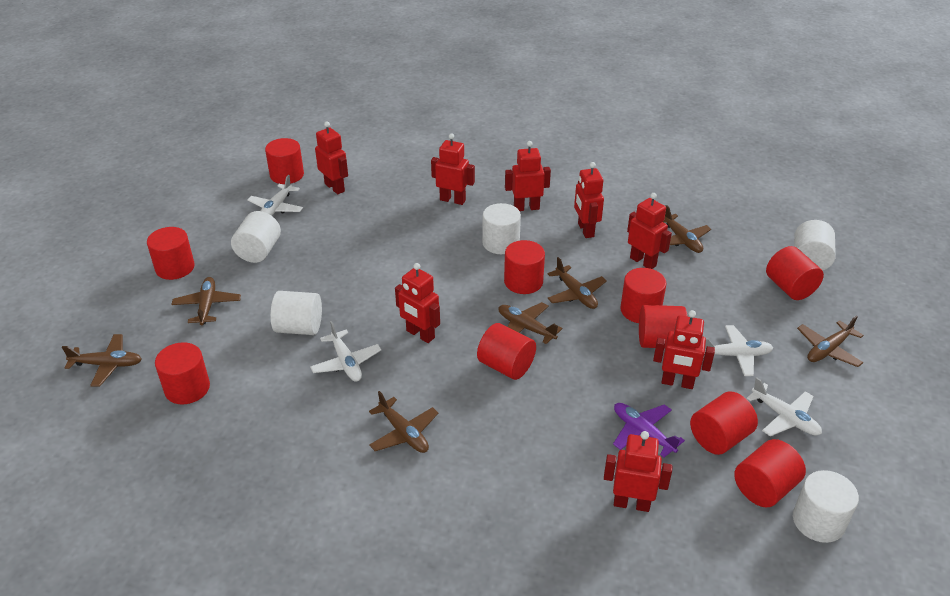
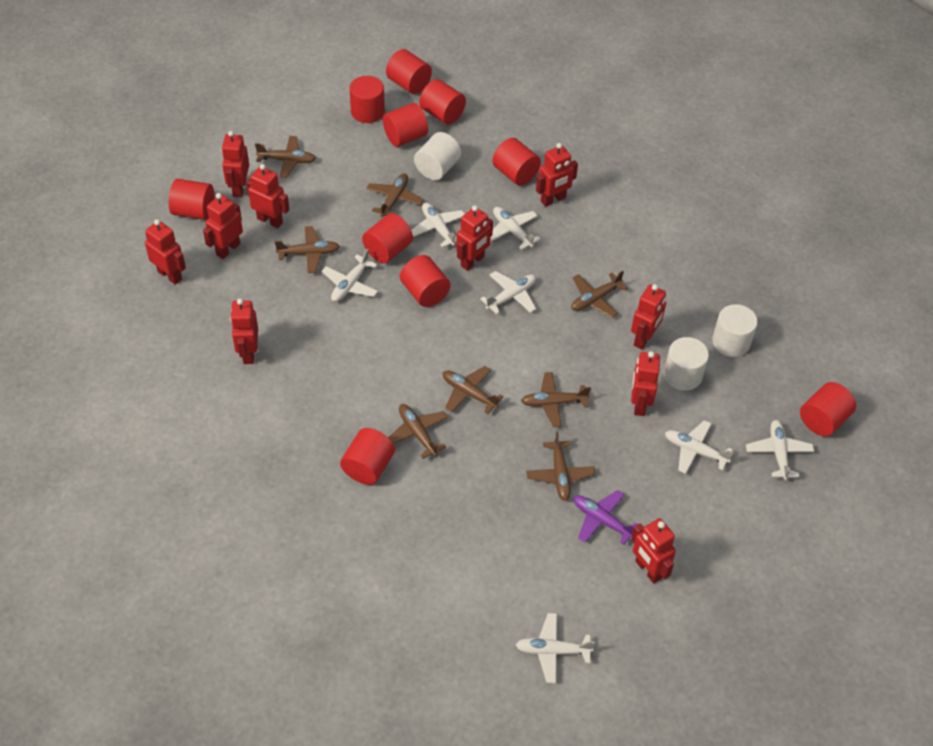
brown plane: 7 -> 8
red robot: 8 -> 10
white cylinder: 5 -> 3
white plane: 4 -> 7

